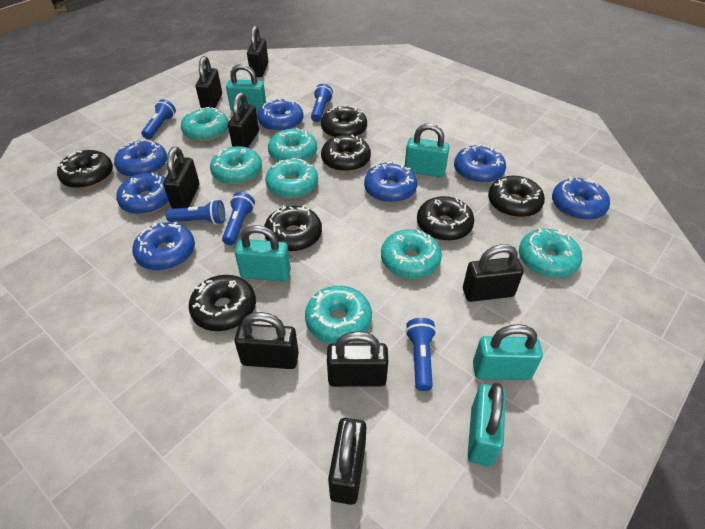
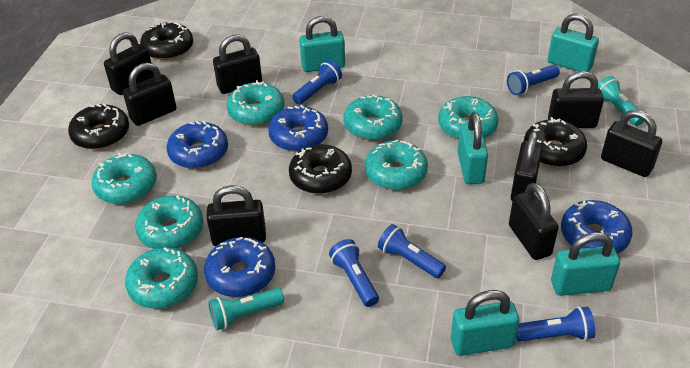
black donut: 7 -> 4
blue donut: 7 -> 4
turquoise flashlight: 0 -> 2

